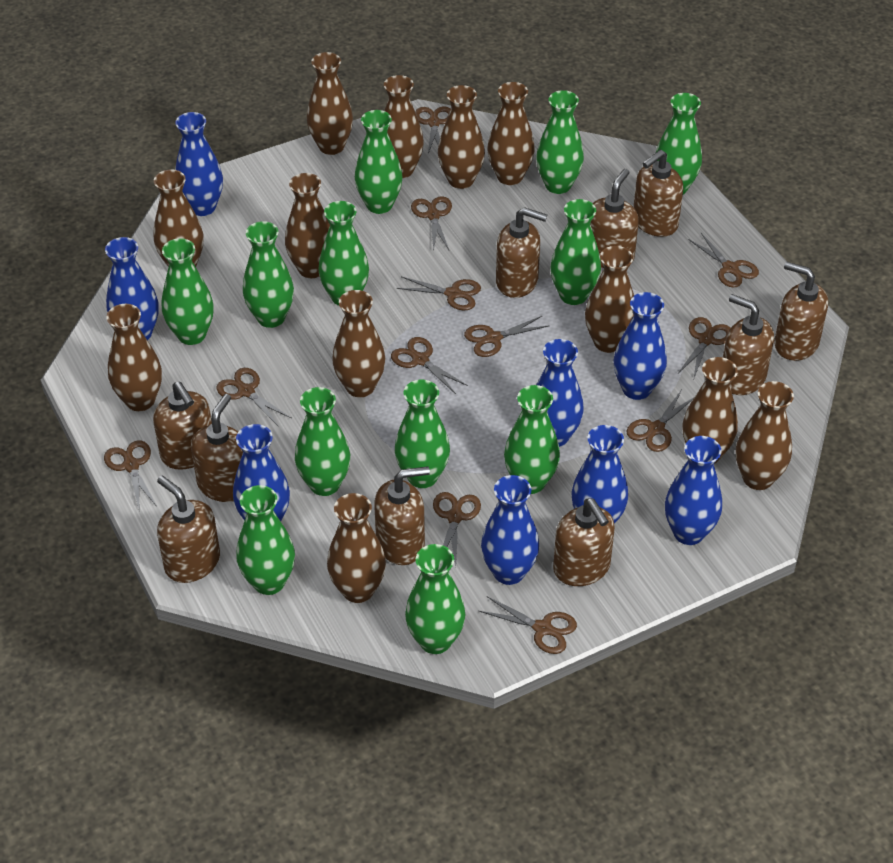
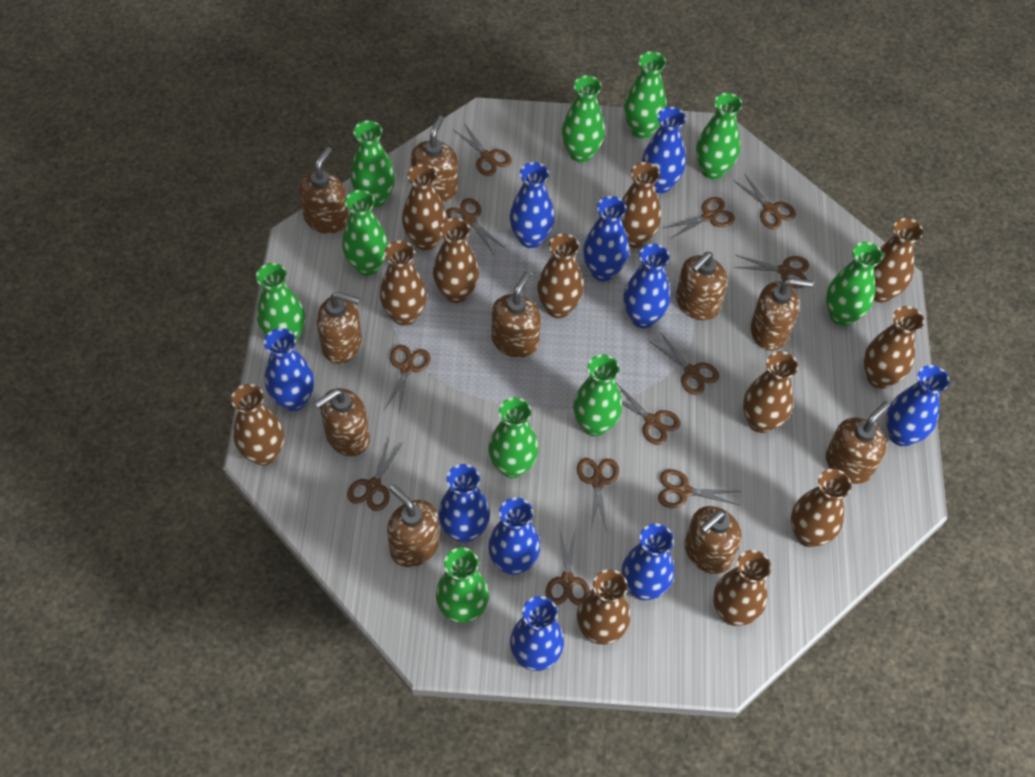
blue vase: 8 -> 10
green vase: 12 -> 10

